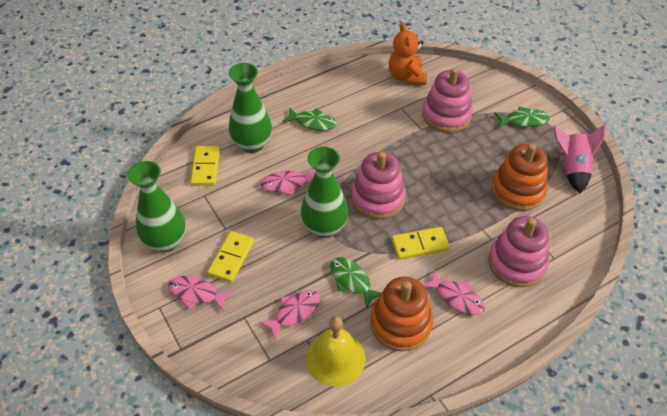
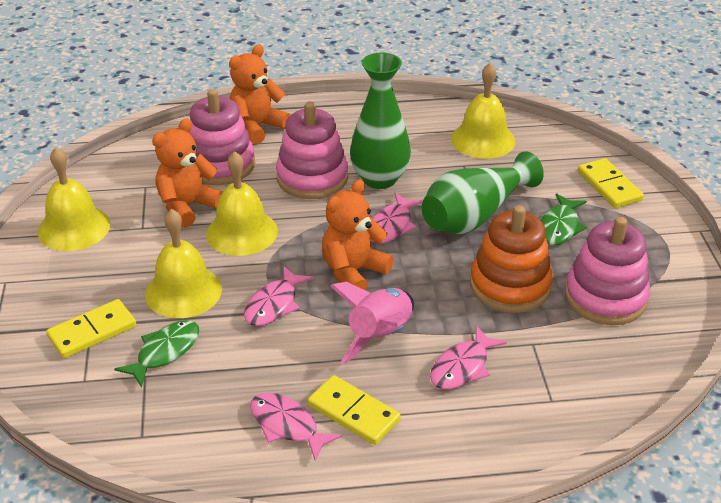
green fish: 3 -> 2
green vase: 3 -> 2
orange stacking toy: 2 -> 1
orange teddy bear: 1 -> 3
yellow bell: 1 -> 4

